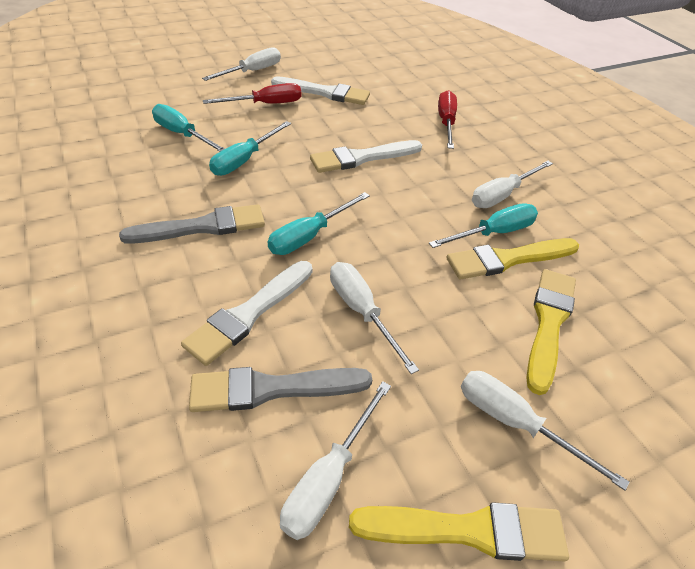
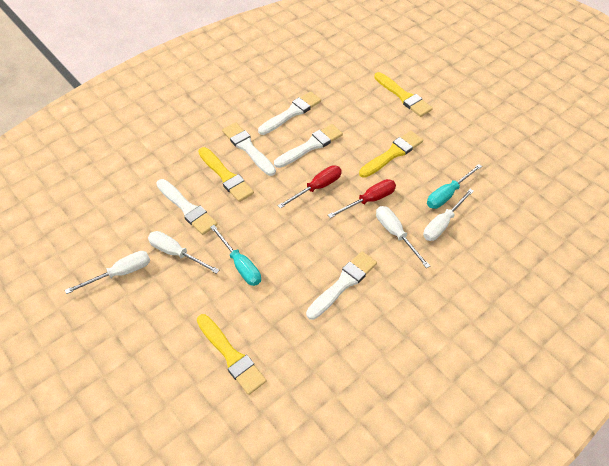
grey brush: 2 -> 0
turquoise screwdriver: 4 -> 2
white brush: 3 -> 5
white screwdriver: 5 -> 4
yellow brush: 3 -> 4

